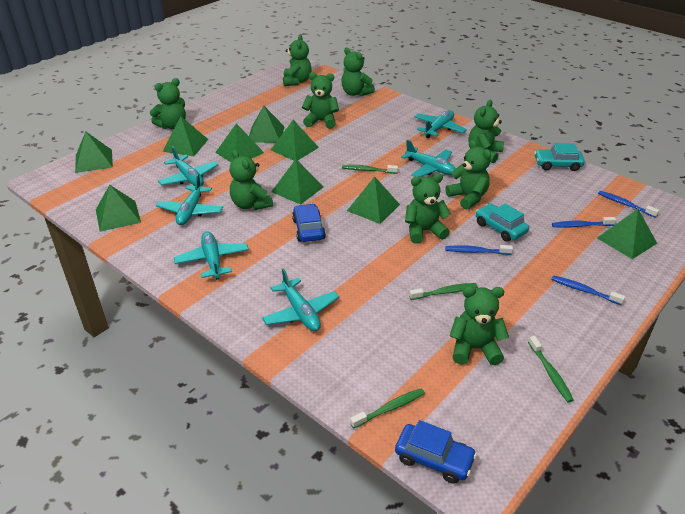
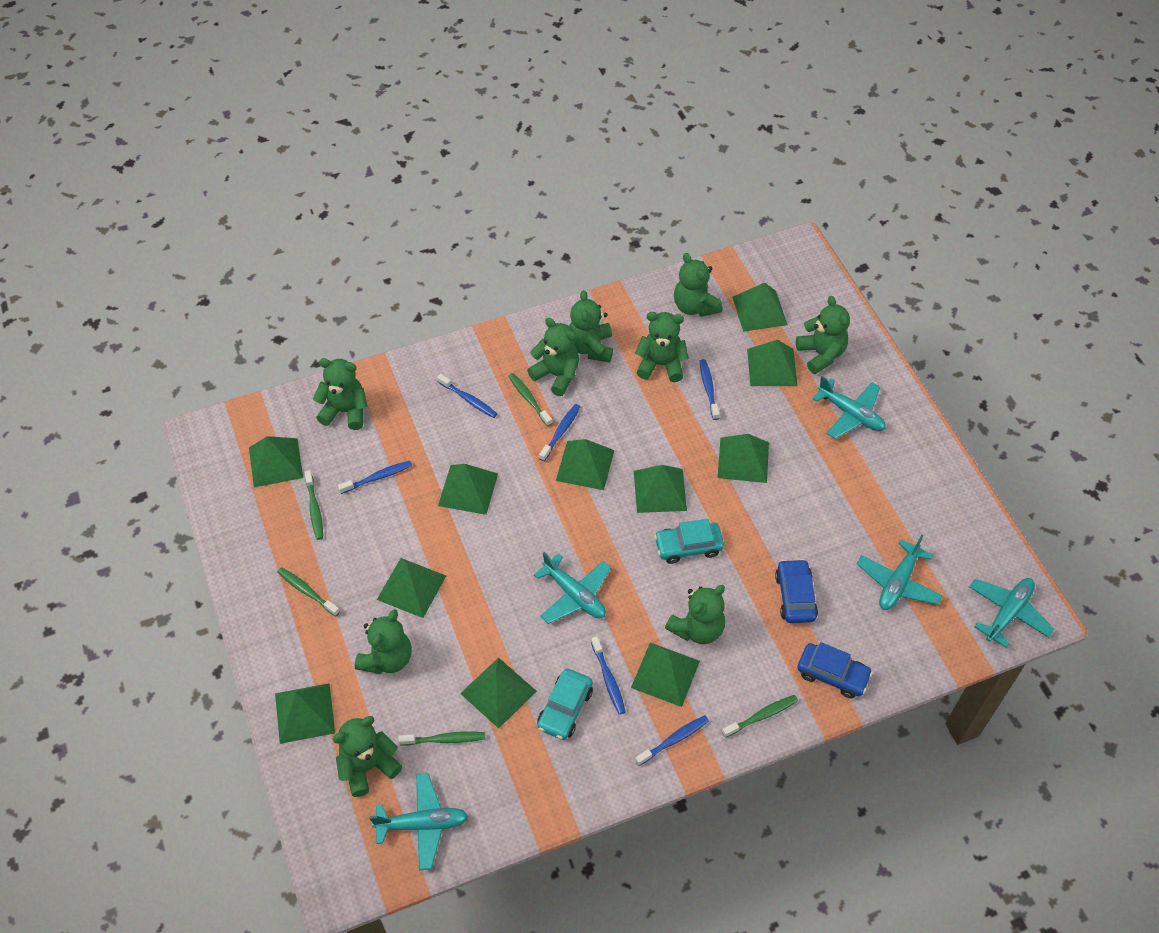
blue toothbrush: 4 -> 6
green pyramid: 9 -> 11
green toothbrush: 4 -> 5
turquoise plane: 6 -> 5

